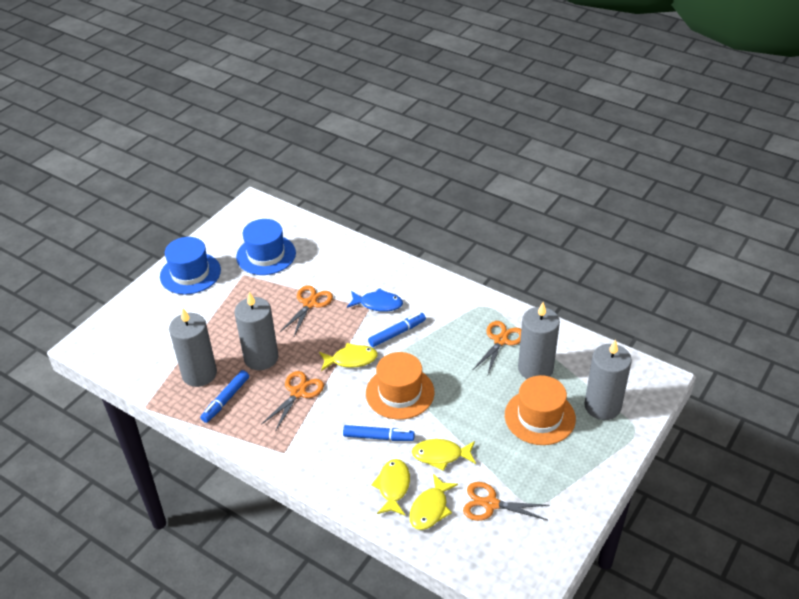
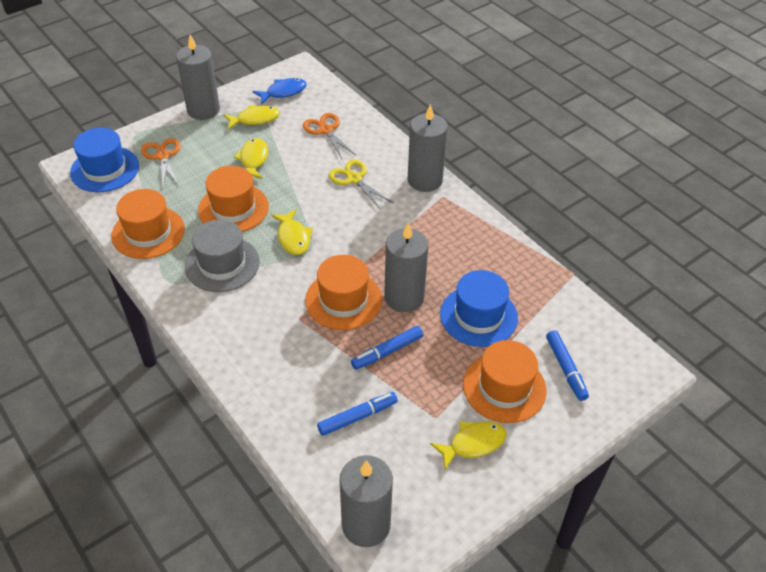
grey hat: 0 -> 1
orange hat: 2 -> 4
orange scissors: 4 -> 2
yellow scissors: 0 -> 1

